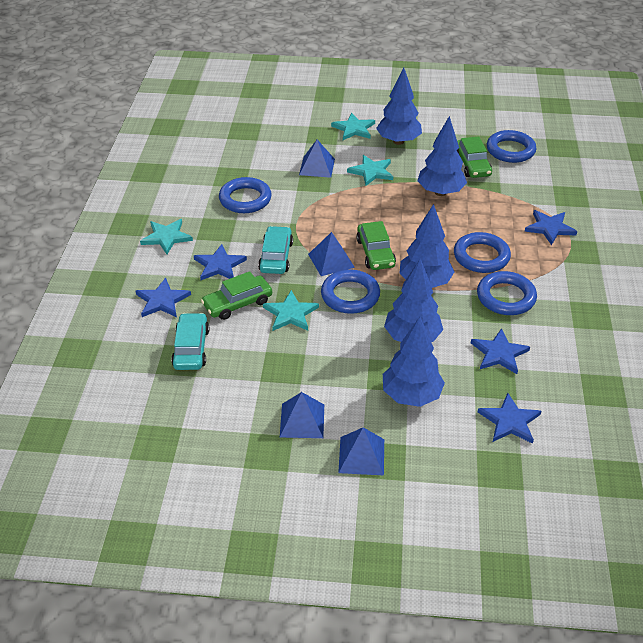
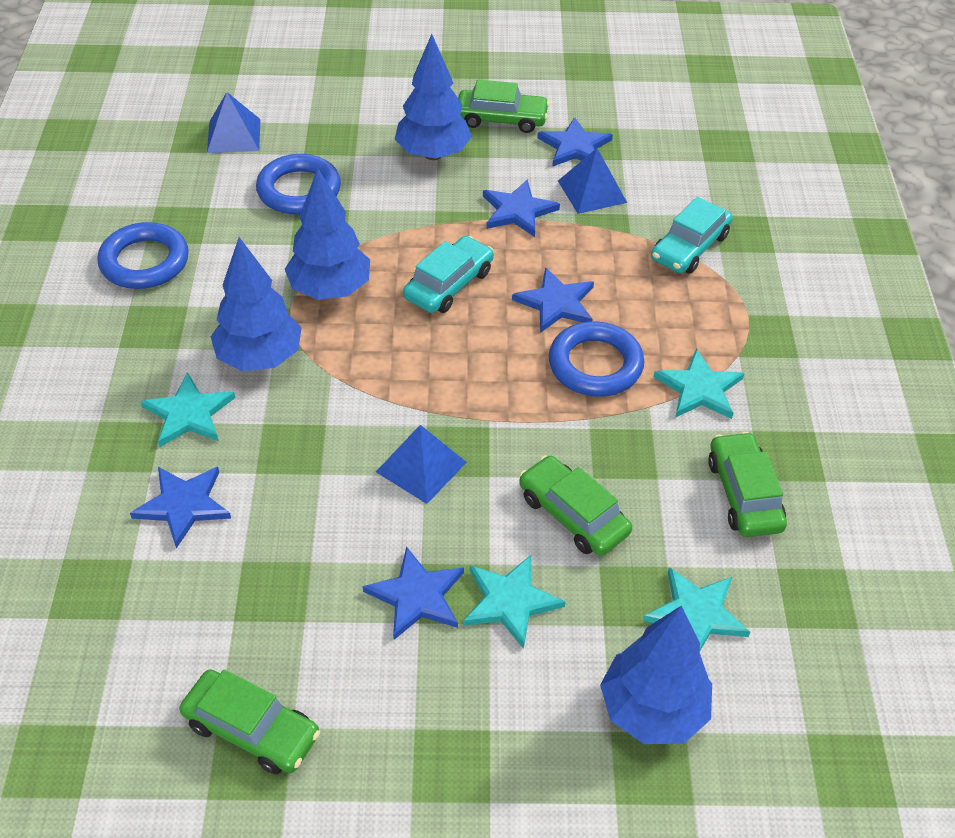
blue pyramid: 4 -> 3
blue ring: 5 -> 3
blue tree: 5 -> 4
green car: 3 -> 4

